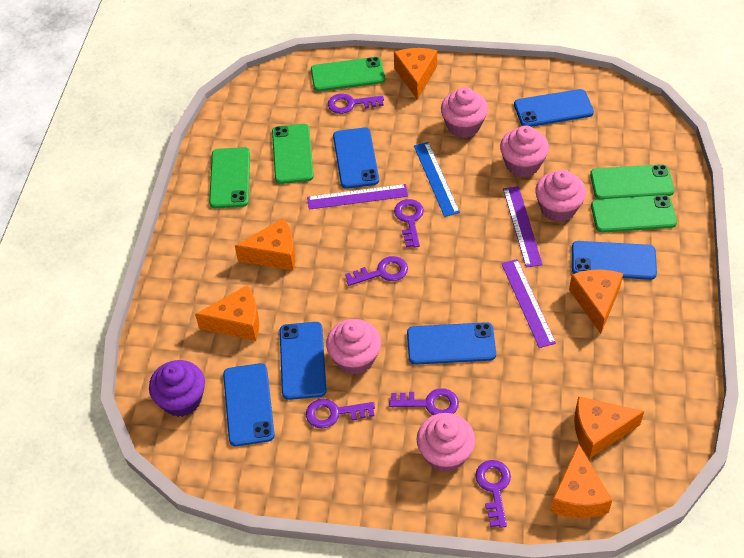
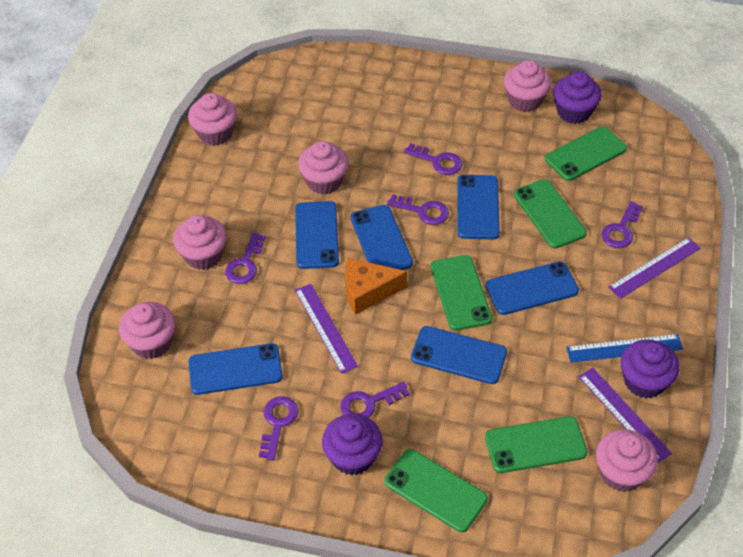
orange cheese: 6 -> 1
pink cupcake: 5 -> 6
purple cupcake: 1 -> 3

